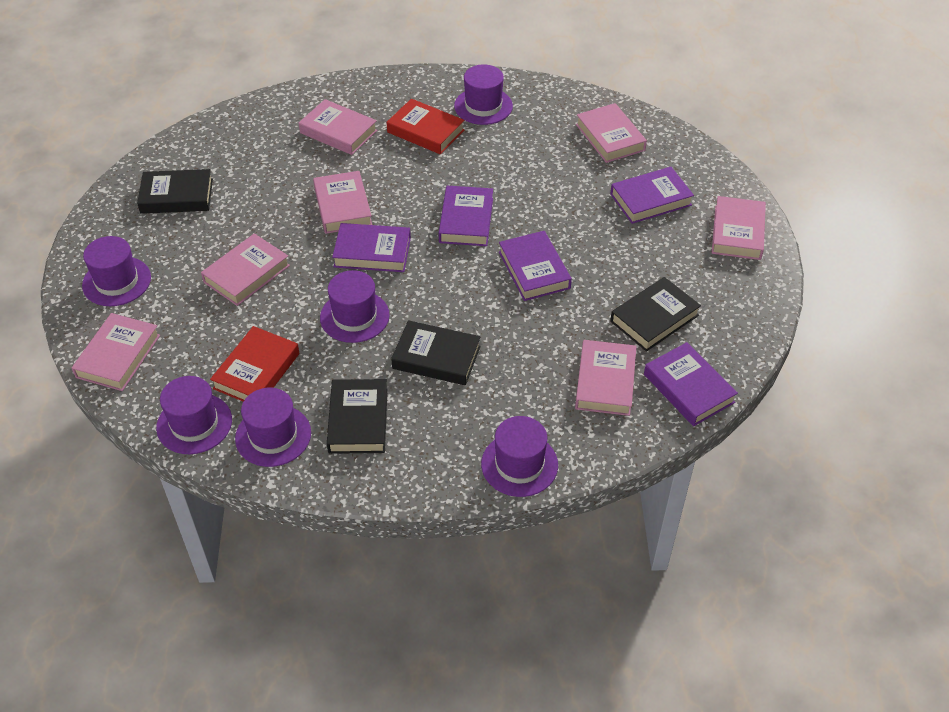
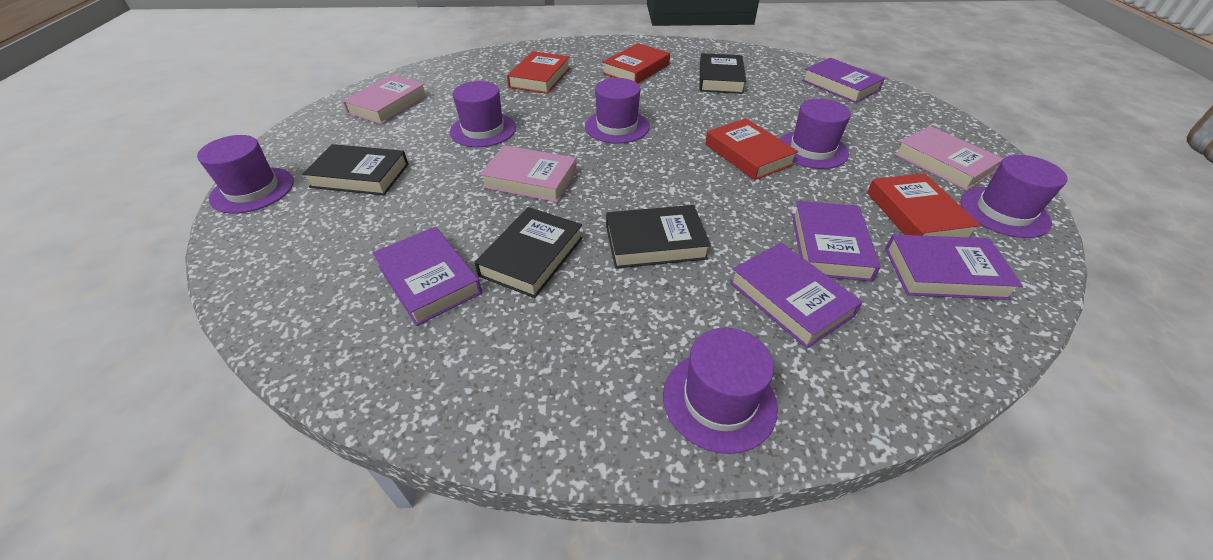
pink book: 7 -> 3
red book: 2 -> 4

